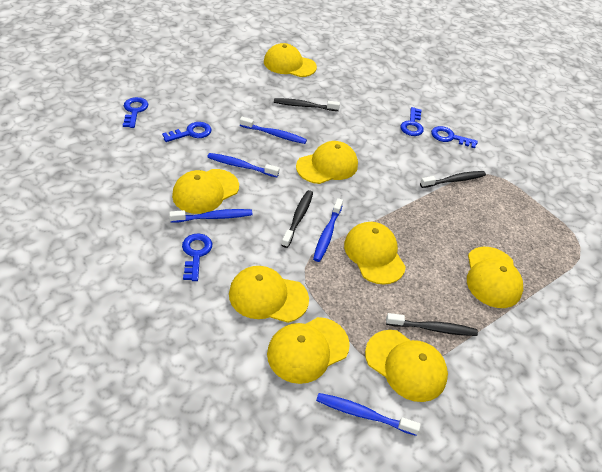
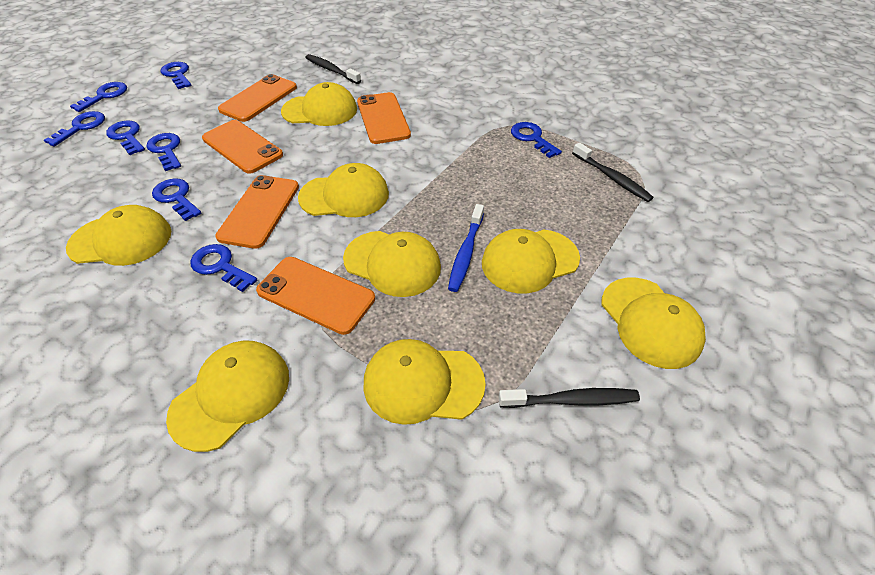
black toothbrush: 4 -> 3
blue key: 5 -> 8
blue toothbrush: 5 -> 1
orange phone: 0 -> 5

